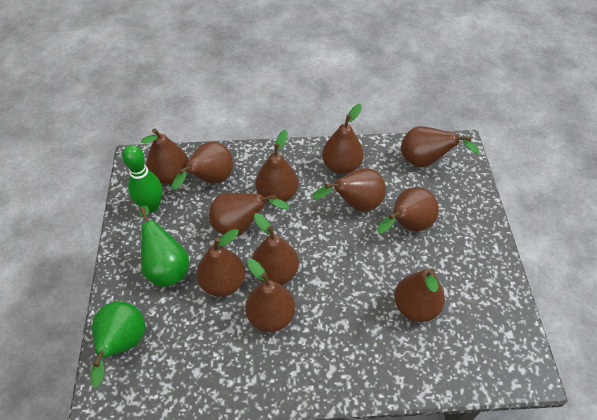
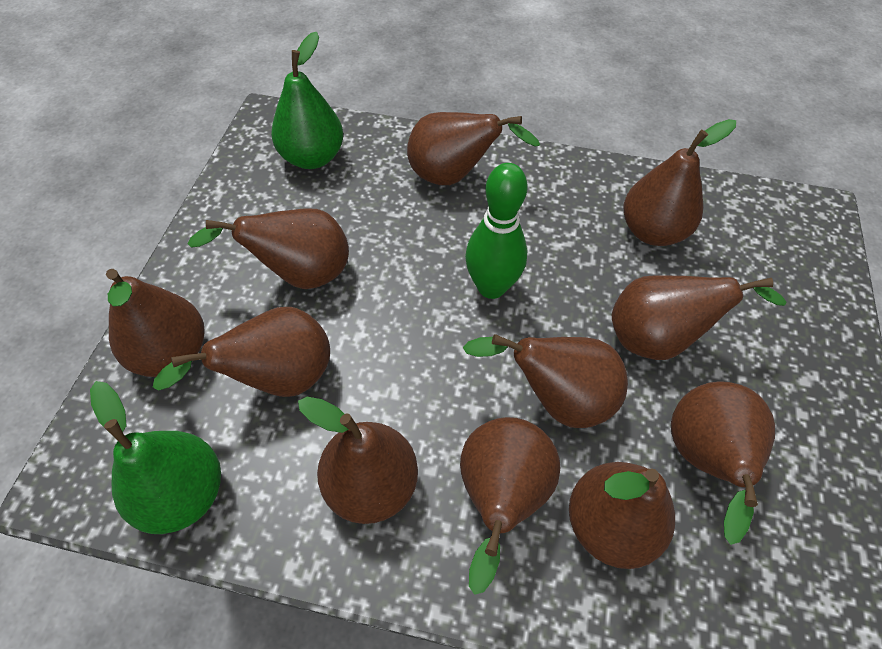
brown pear: 12 -> 11

